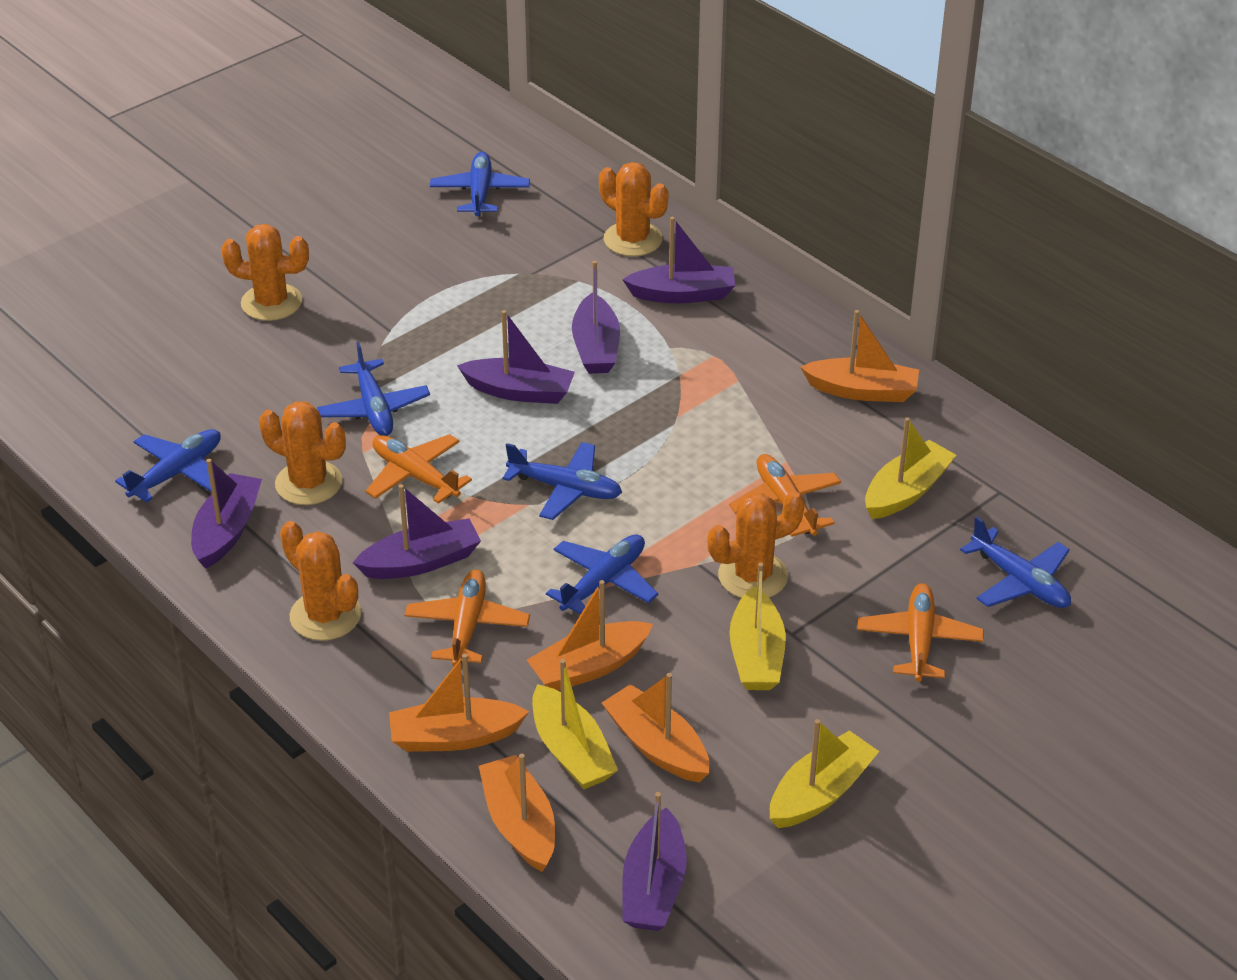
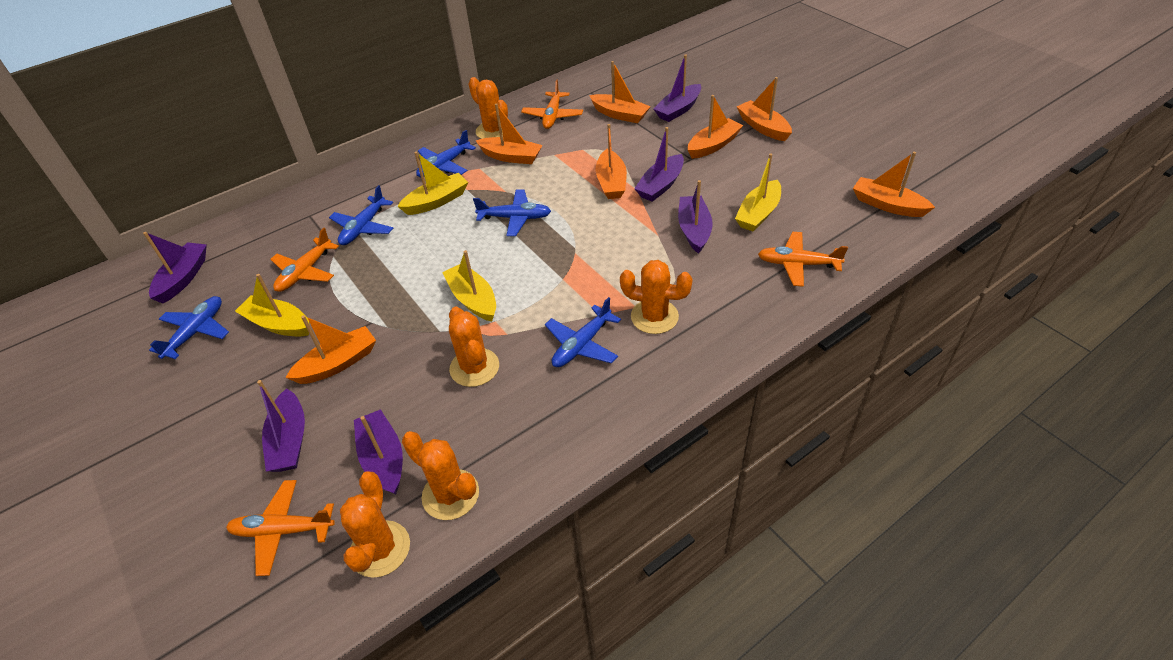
blue plane: 6 -> 5
orange boat: 5 -> 7

